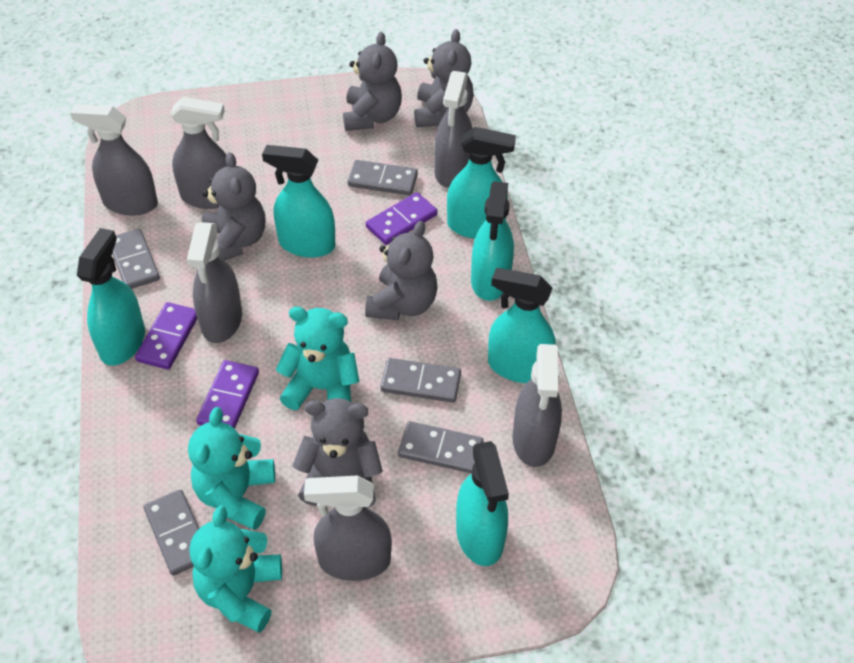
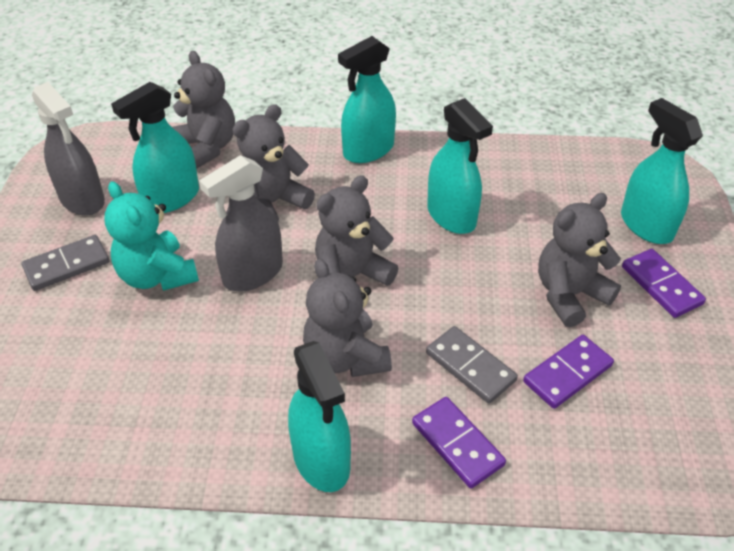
grey domino: 5 -> 2
grey spray bottle: 6 -> 2
turquoise spray bottle: 6 -> 5
turquoise teddy bear: 3 -> 1

